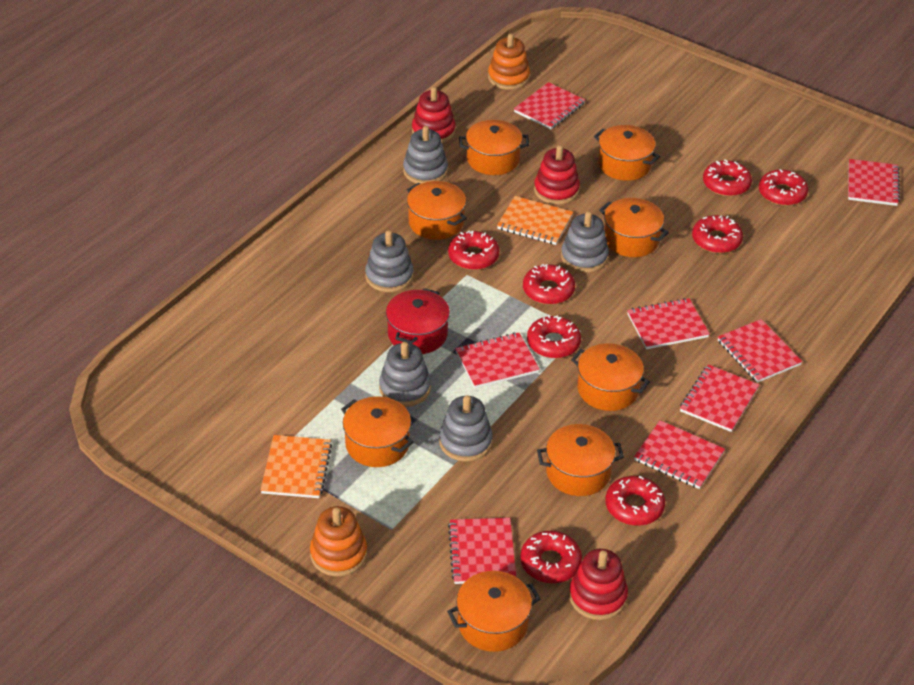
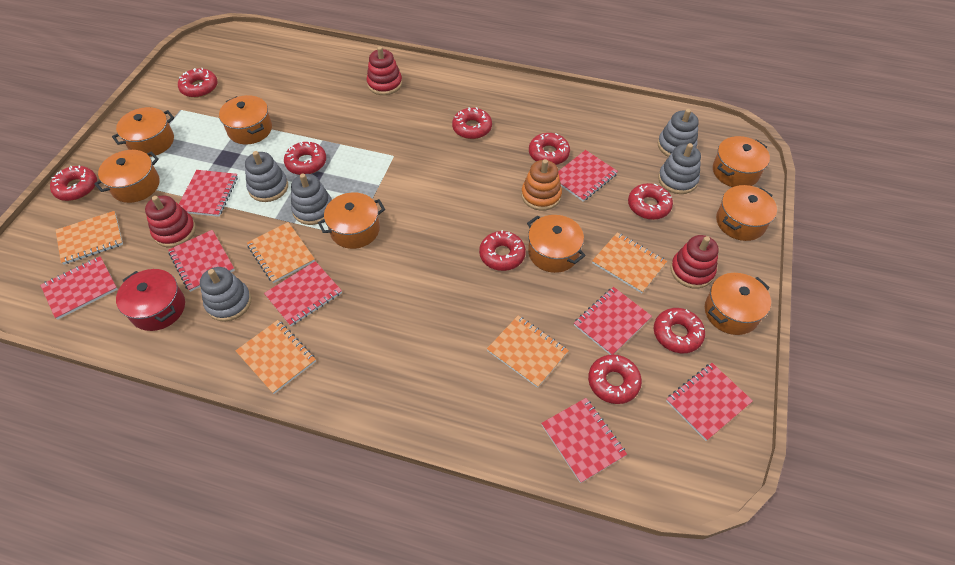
orange notebook: 2 -> 5
orange stacking toy: 2 -> 1
red donut: 8 -> 9

